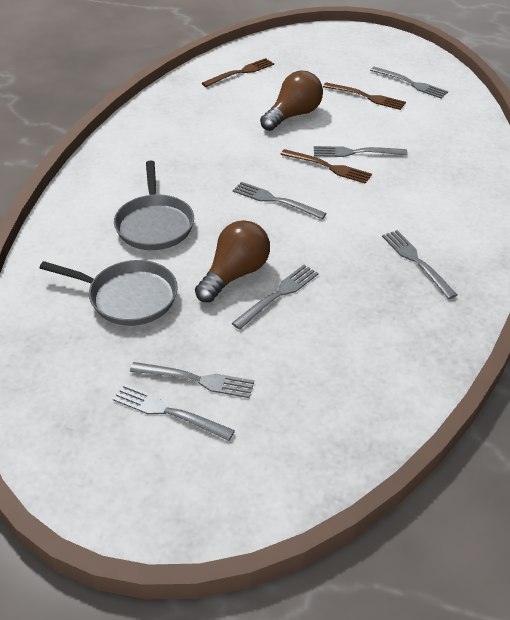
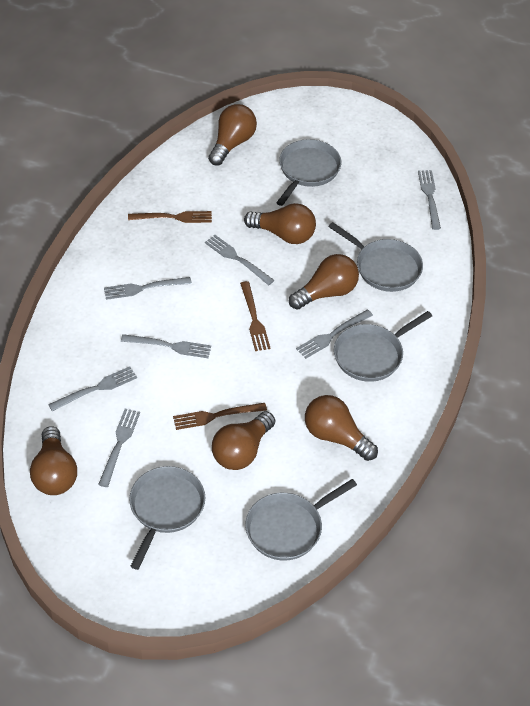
brown light bulb: 2 -> 6
grey pan: 2 -> 5

